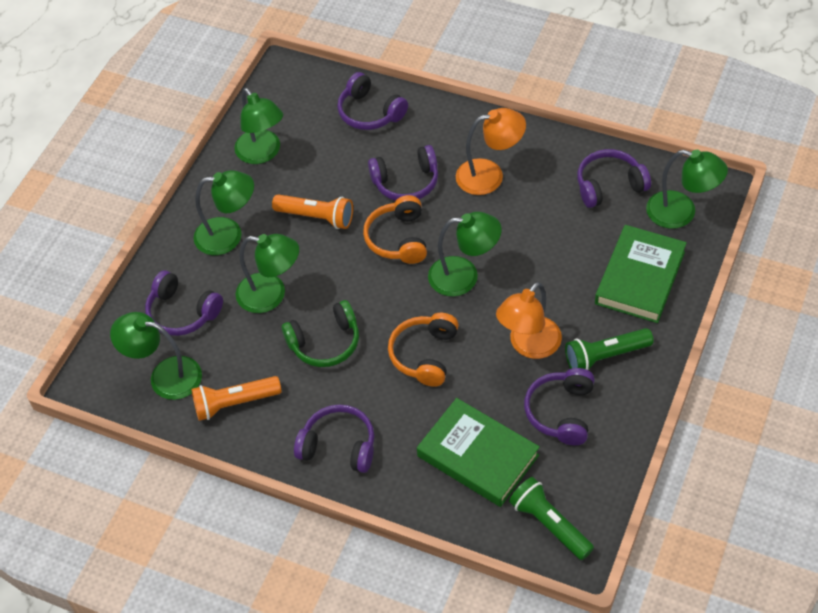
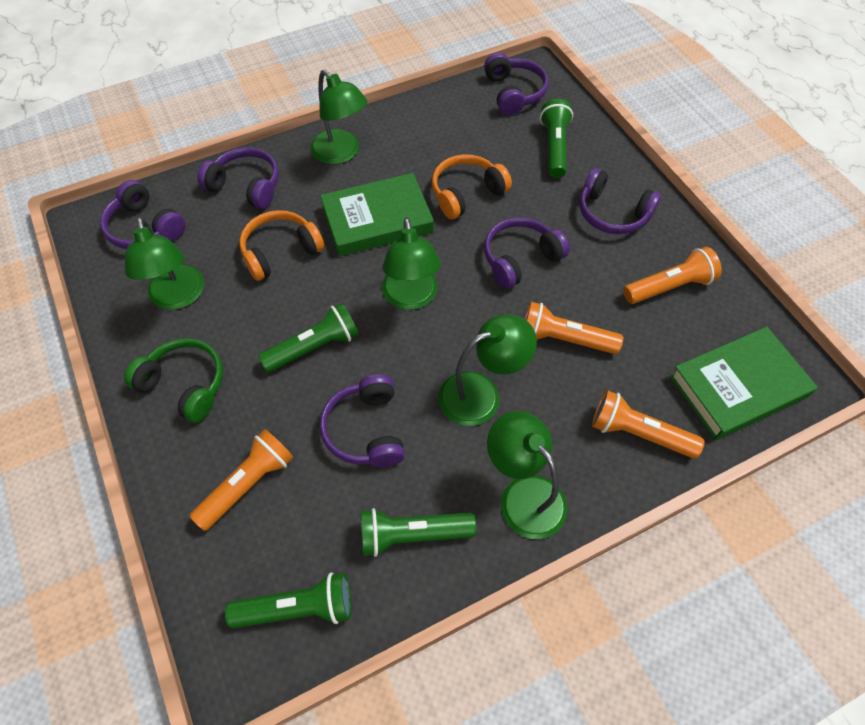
green flashlight: 2 -> 4
green lamp: 6 -> 5
orange flashlight: 2 -> 4
orange lamp: 2 -> 0

